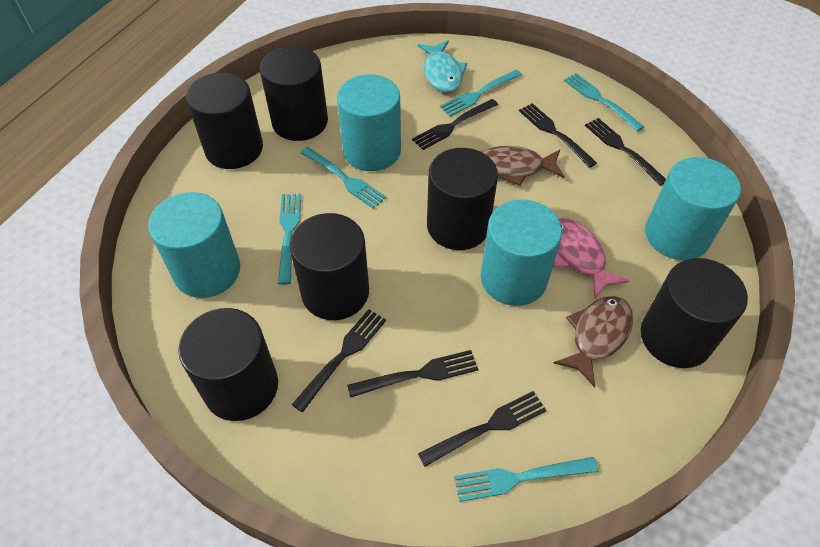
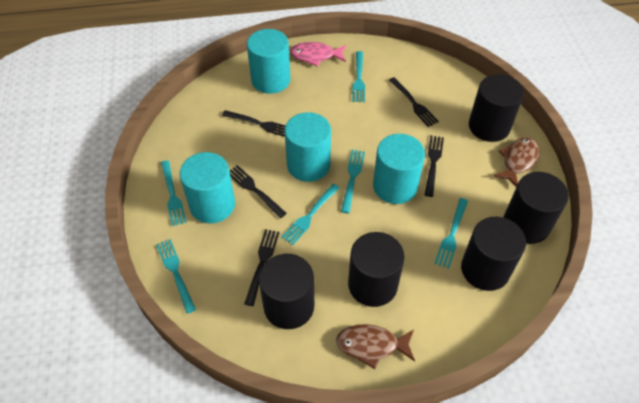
black cylinder: 6 -> 5
black fork: 6 -> 5
turquoise fish: 1 -> 0
turquoise fork: 5 -> 6

